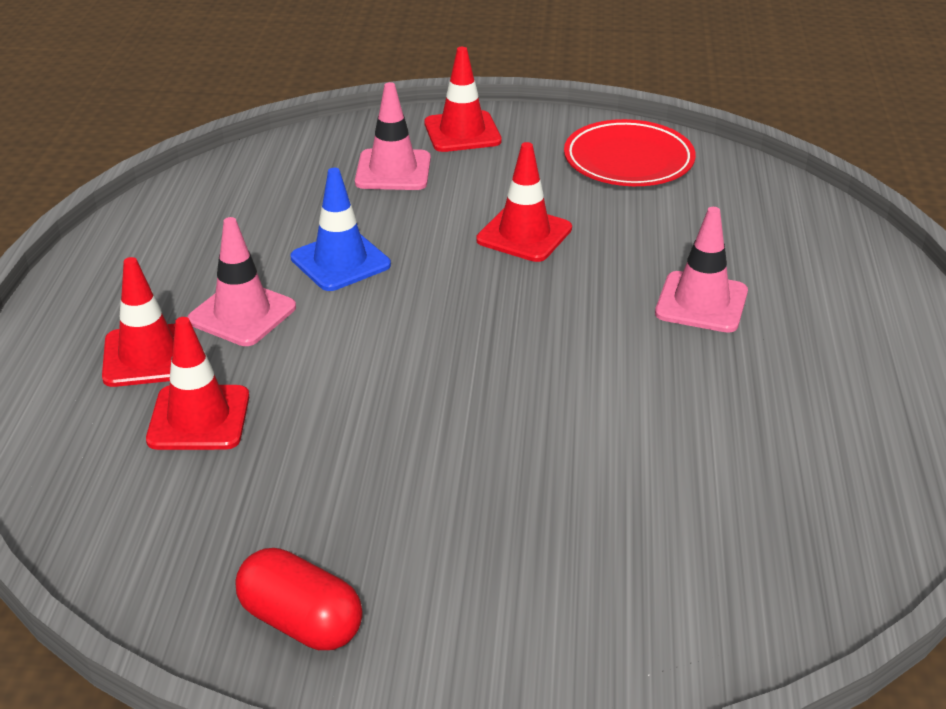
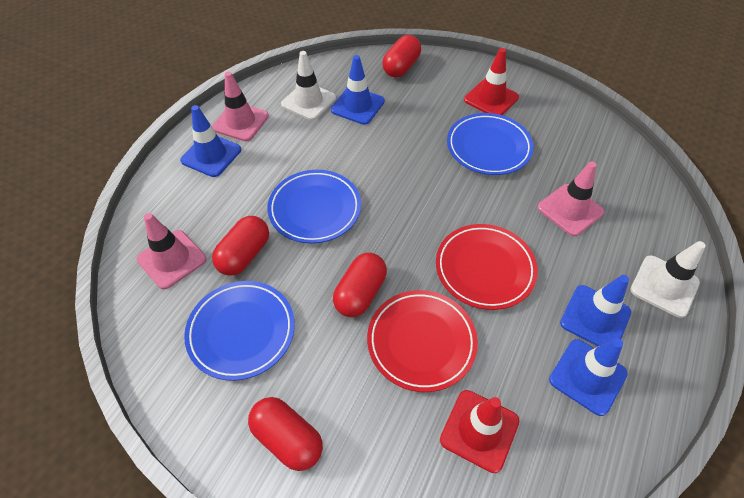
blue plate: 0 -> 3
blue traffic cone: 1 -> 4
red capsule: 1 -> 4
red plate: 1 -> 2
red traffic cone: 4 -> 2
white traffic cone: 0 -> 2

